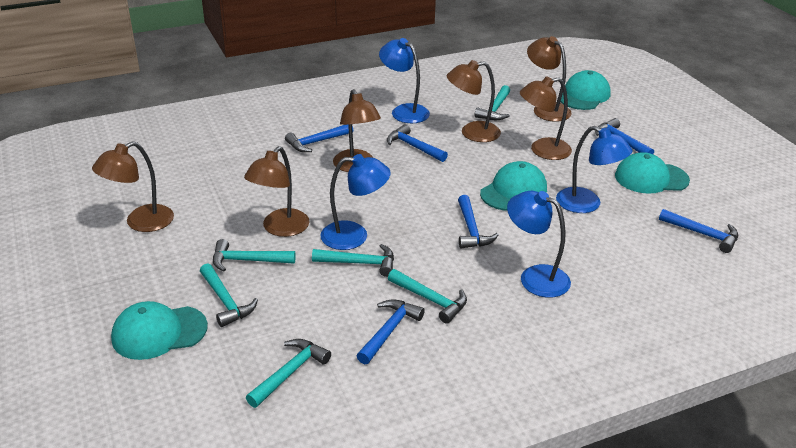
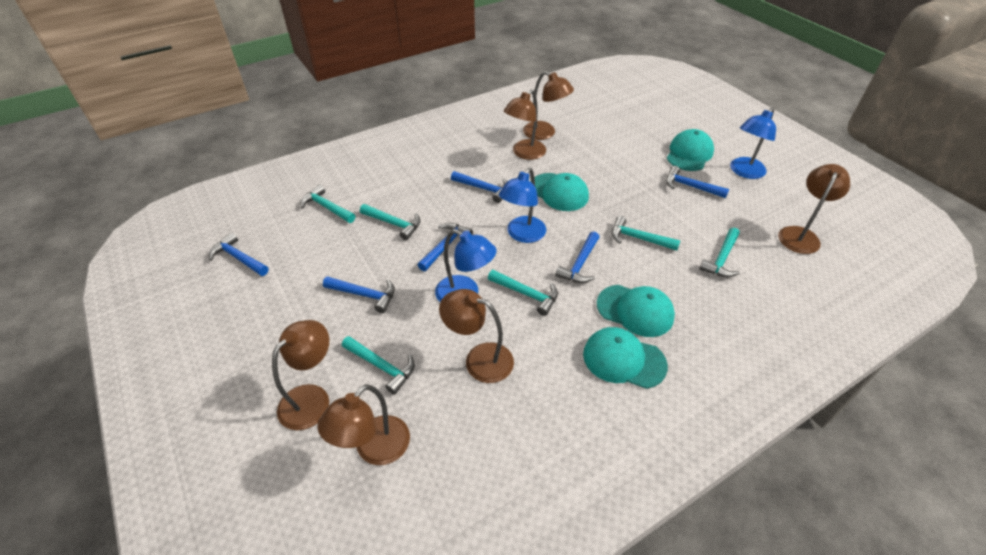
blue lamp: 4 -> 3

